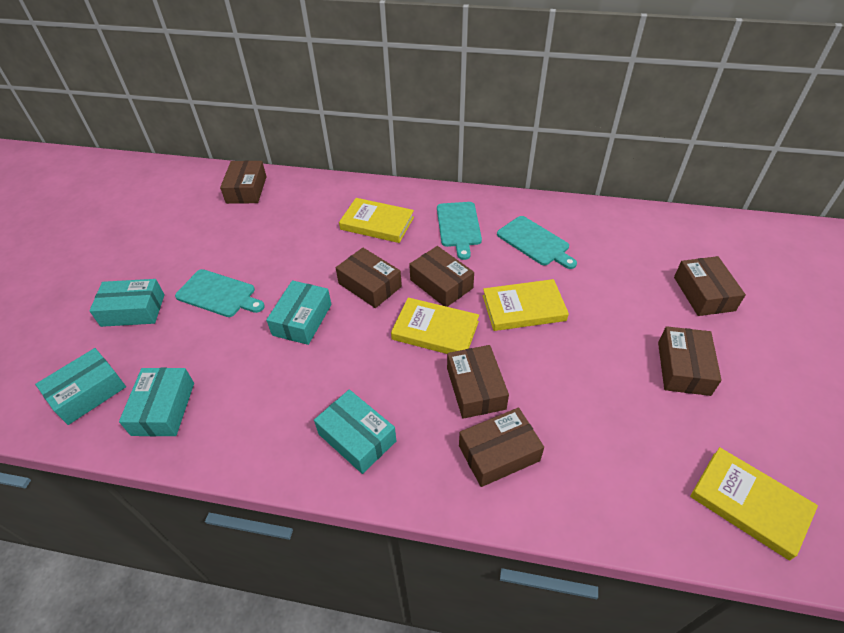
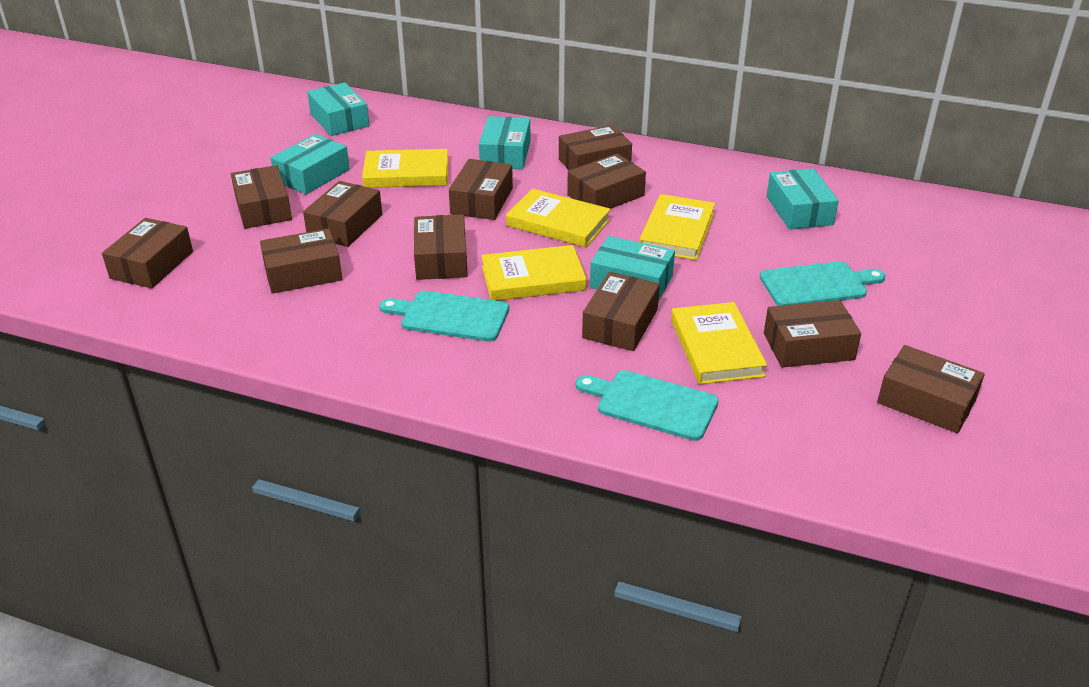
brown box: 7 -> 11
yellow book: 4 -> 5

